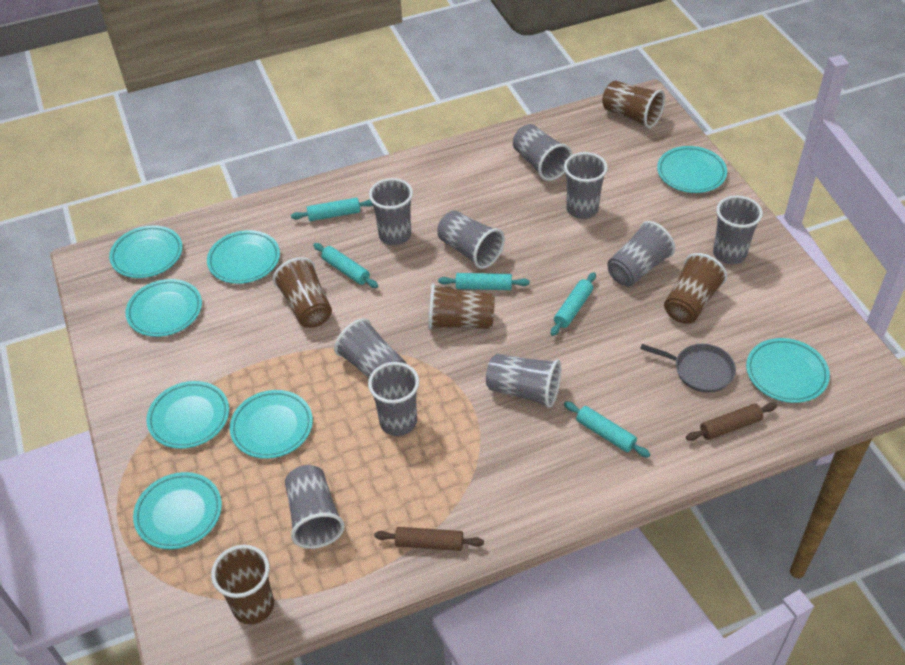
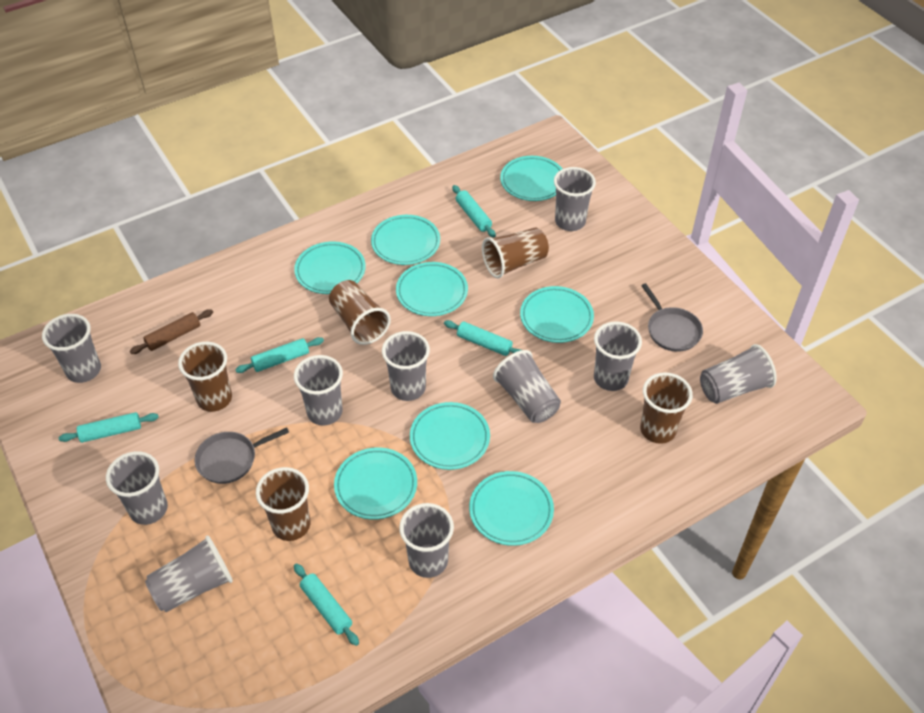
brown rolling pin: 2 -> 1
grey pan: 1 -> 2

